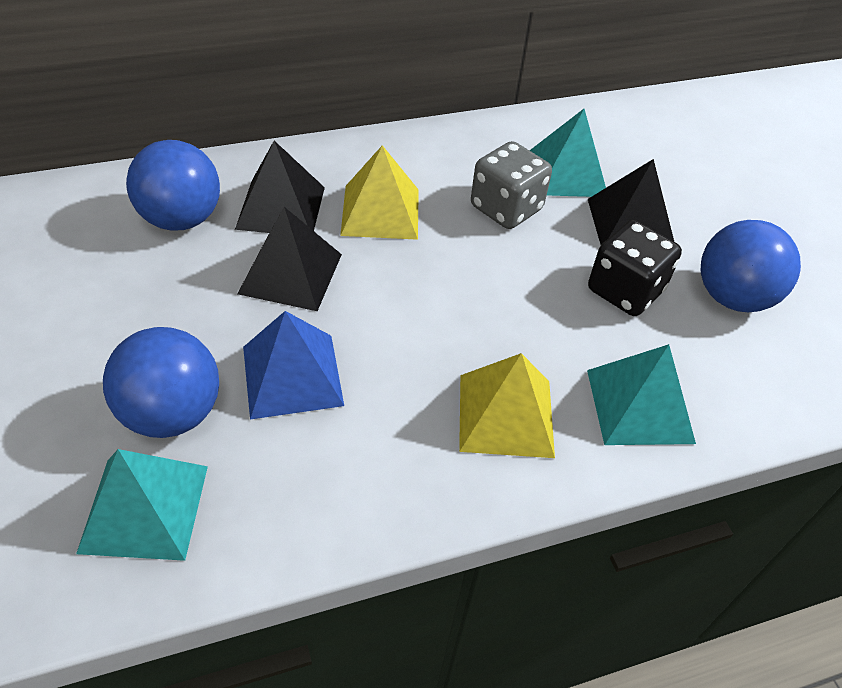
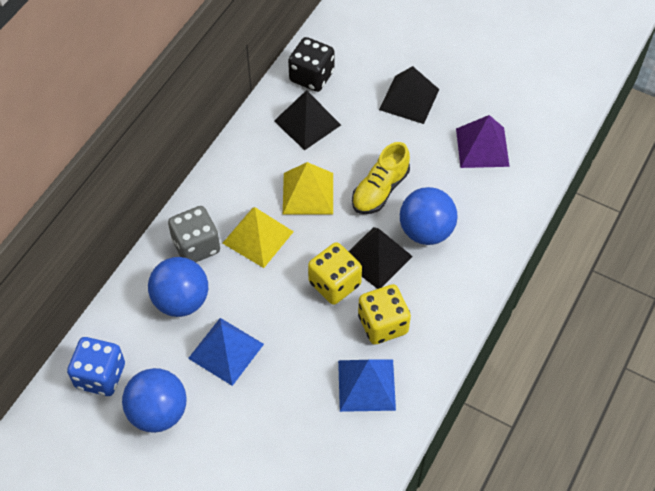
blue dice: 0 -> 1
blue pyramid: 1 -> 2
purple pyramid: 0 -> 1
turquoise pyramid: 3 -> 0
yellow dice: 0 -> 2
yellow shoe: 0 -> 1

